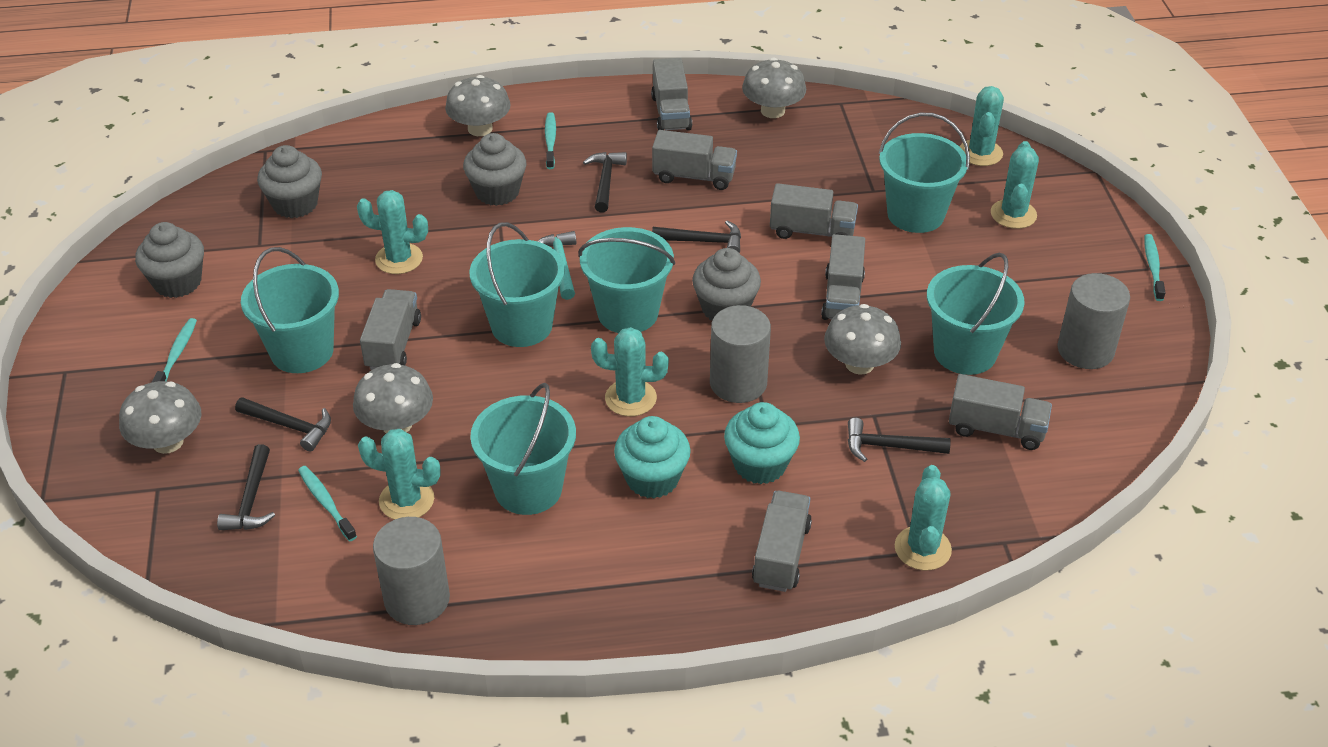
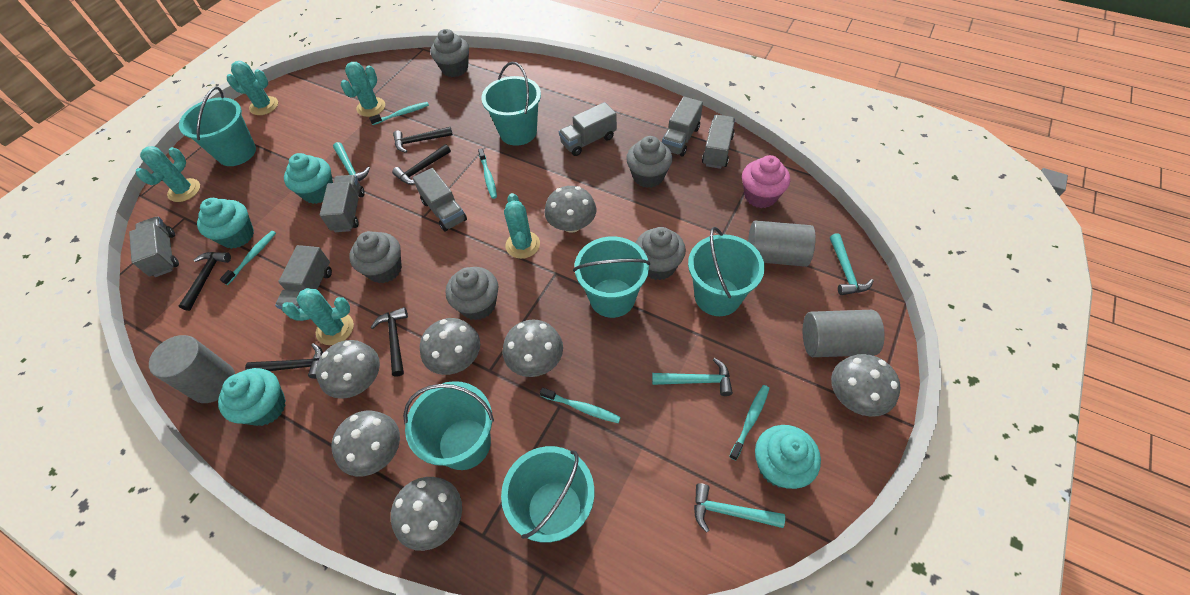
grey cupcake: 4 -> 5
grey mushroom: 5 -> 7
pink cupcake: 0 -> 1
turquoise cactus: 6 -> 5
turquoise cupcake: 2 -> 4
turquoise hammer: 1 -> 4
turquoise toothbrush: 4 -> 5

